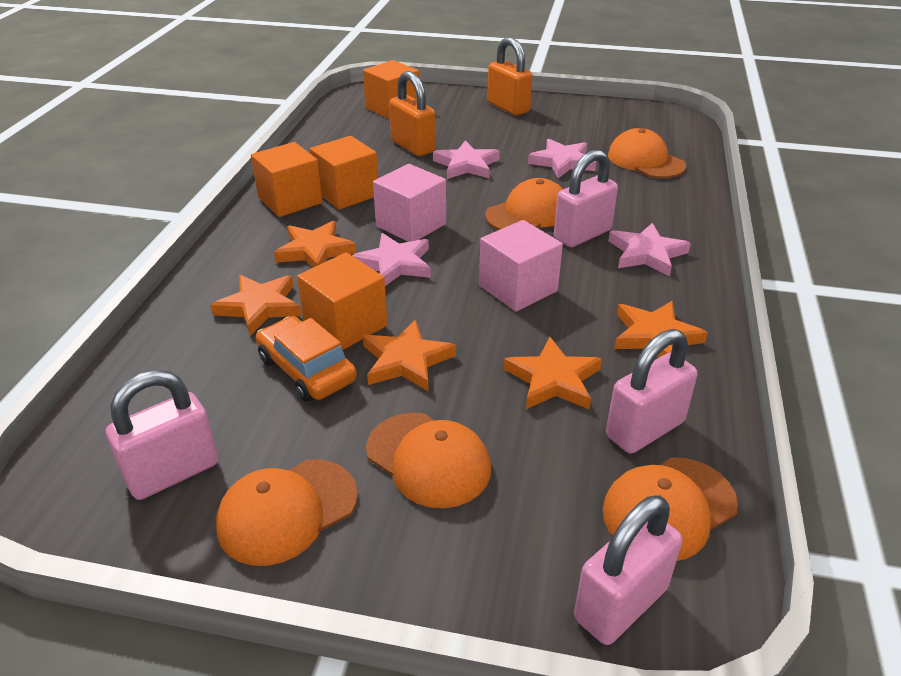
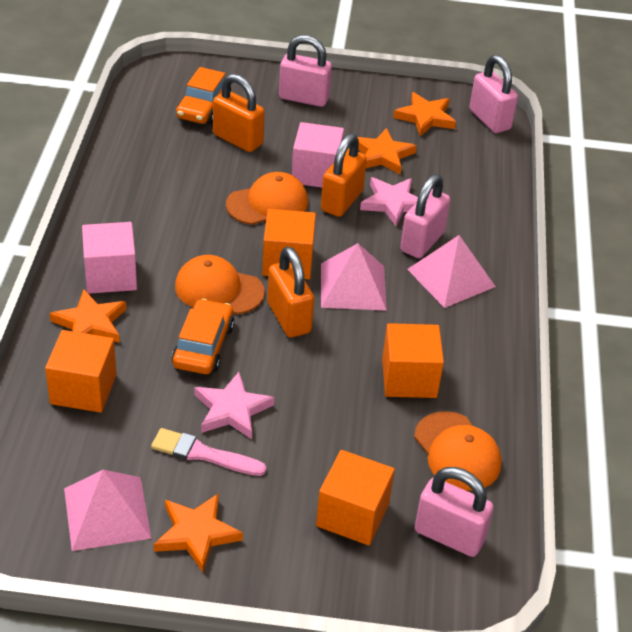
orange cap: 5 -> 3
orange car: 1 -> 2
orange padlock: 2 -> 3
orange star: 5 -> 4
pink brush: 0 -> 1
pink pyramid: 0 -> 3
pink star: 4 -> 2

